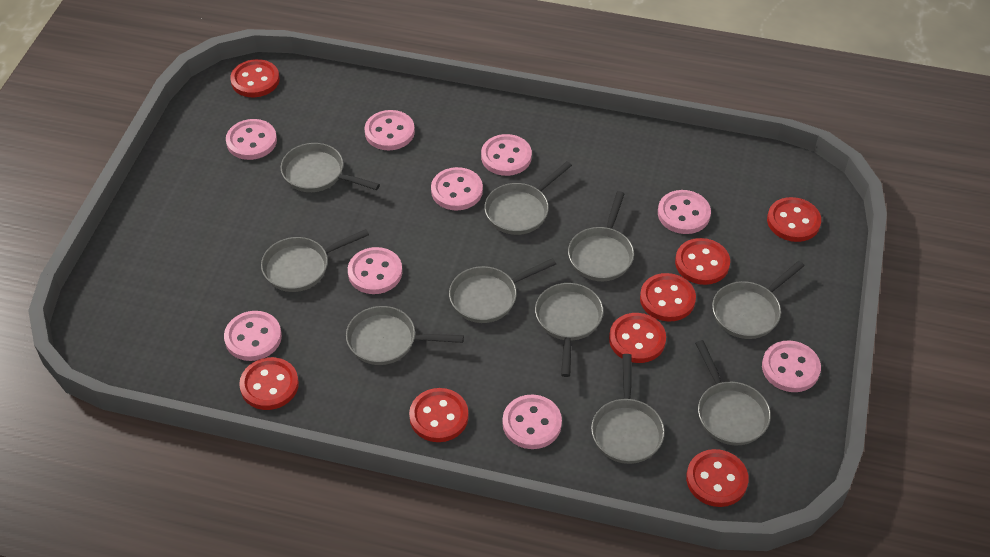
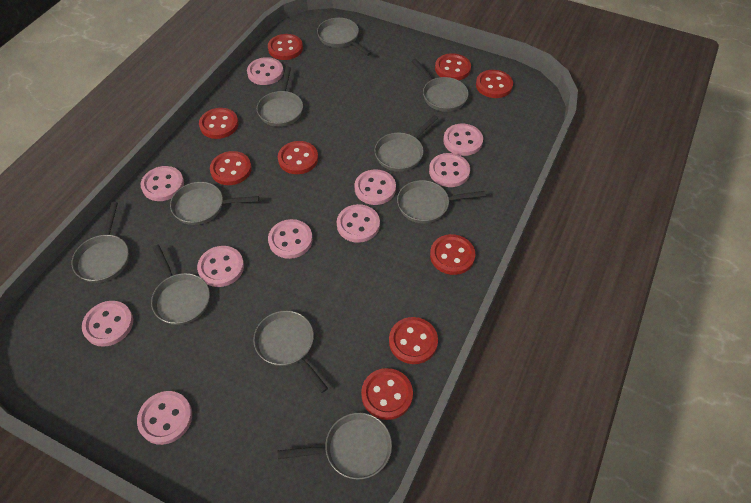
pink button: 9 -> 10
red button: 8 -> 9

